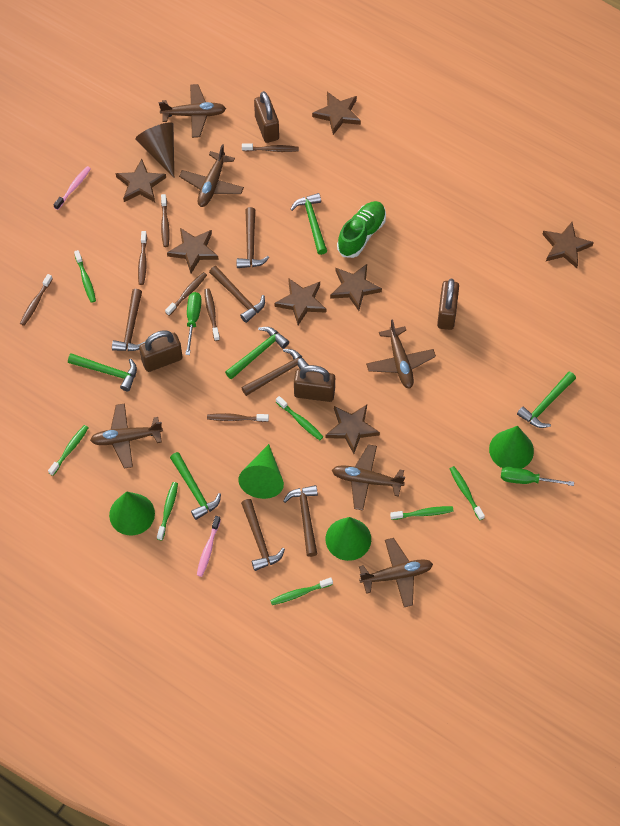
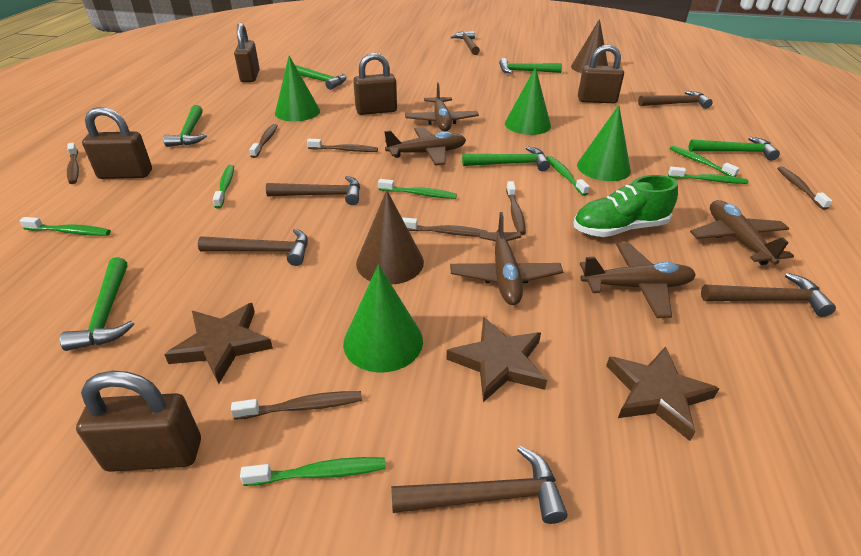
brown cone: 1 -> 2
brown padlock: 4 -> 5
brown plane: 6 -> 5
brown star: 7 -> 3
green hammer: 5 -> 6
green screwdriver: 2 -> 0
pink toothbrush: 2 -> 0

